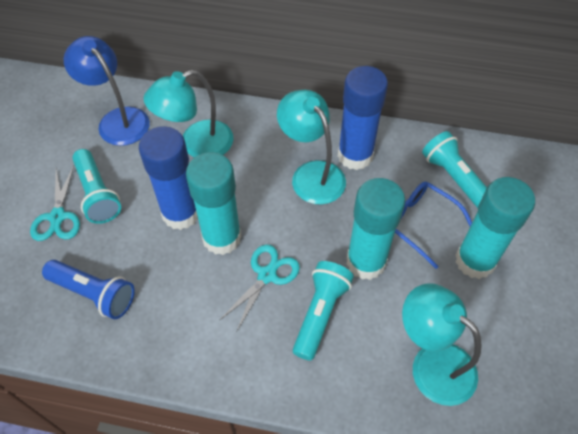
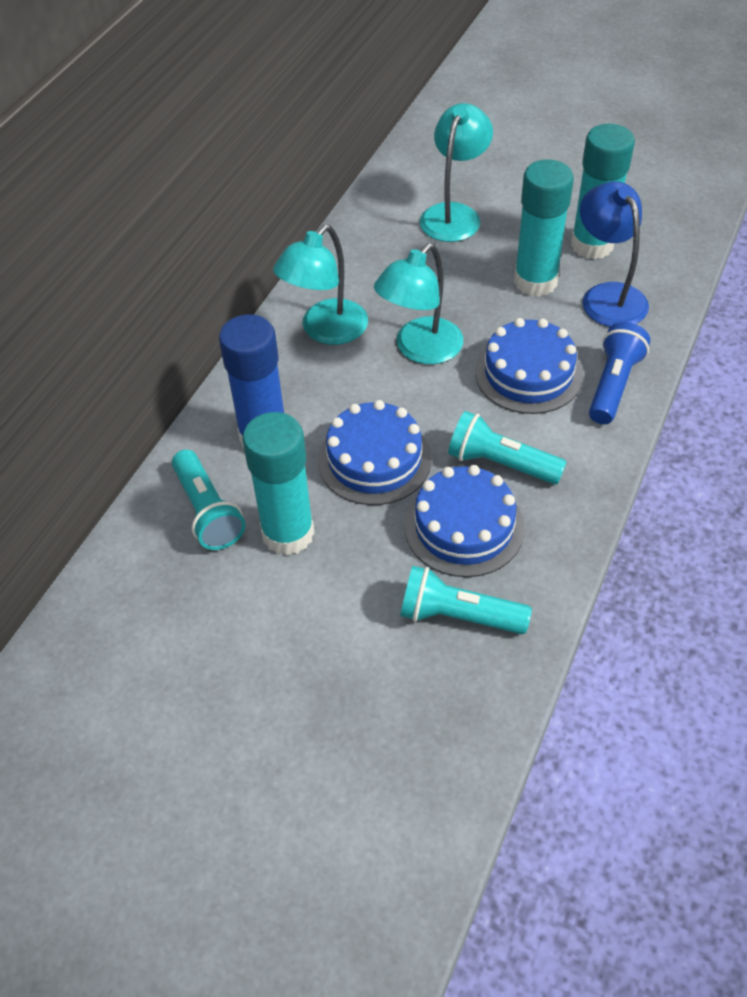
blue cake: 0 -> 3
blue glasses: 1 -> 0
blue glue stick: 2 -> 1
turquoise scissors: 2 -> 0

